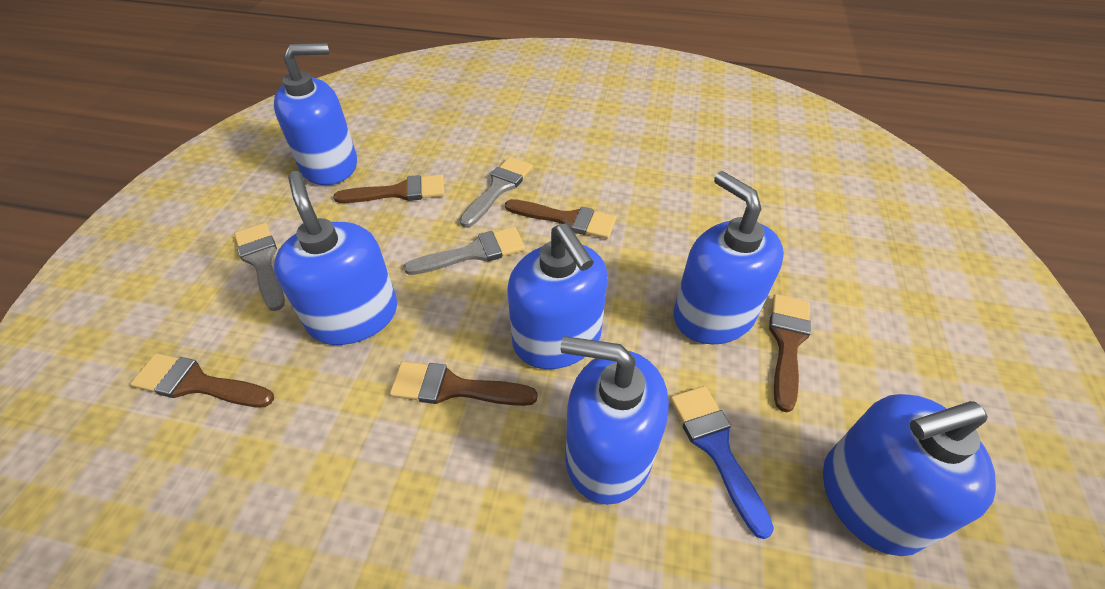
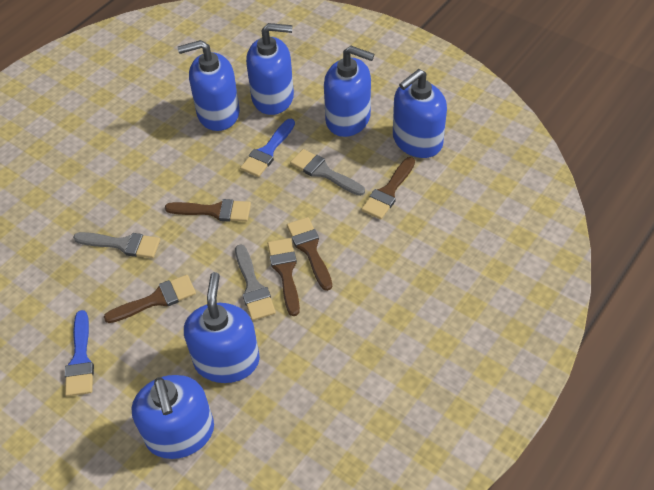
blue brush: 1 -> 2

